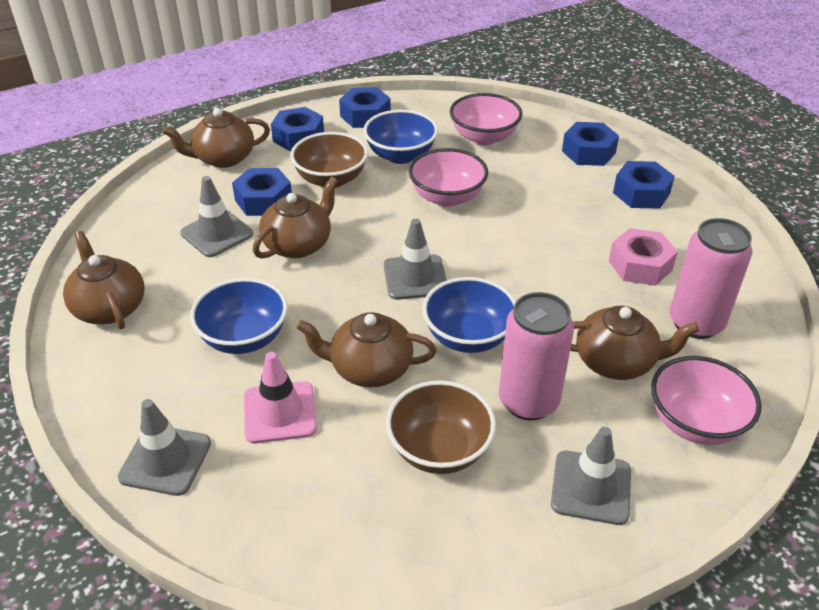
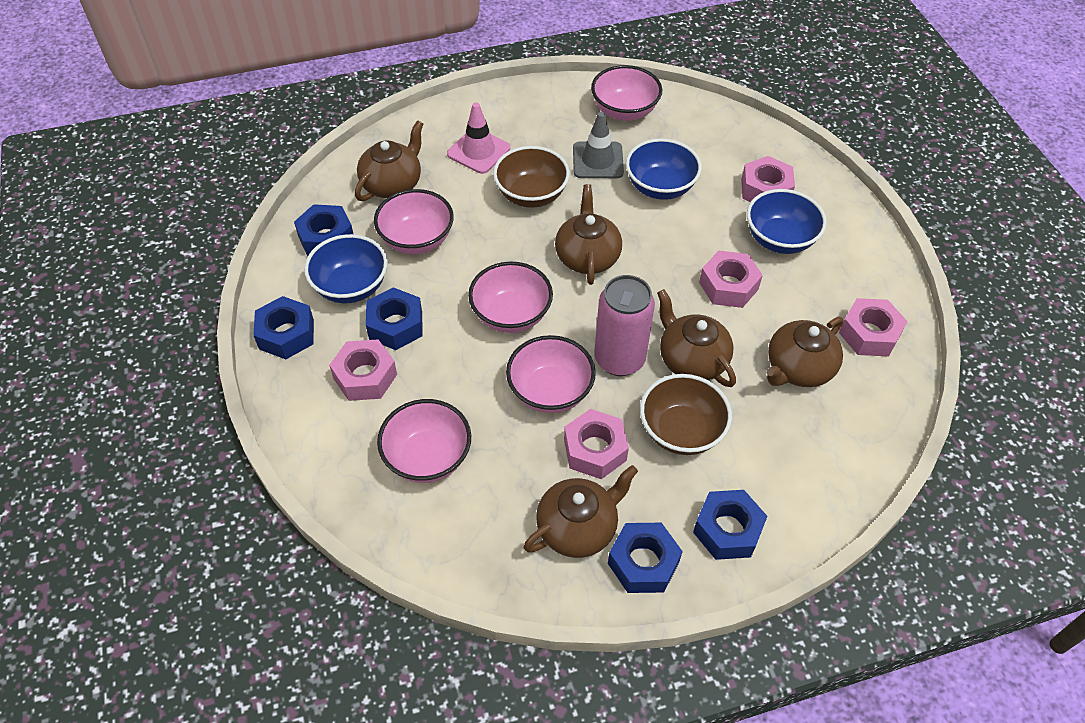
grey traffic cone: 4 -> 1
pink bowl: 3 -> 5
pink can: 2 -> 1
pink nut: 1 -> 5

